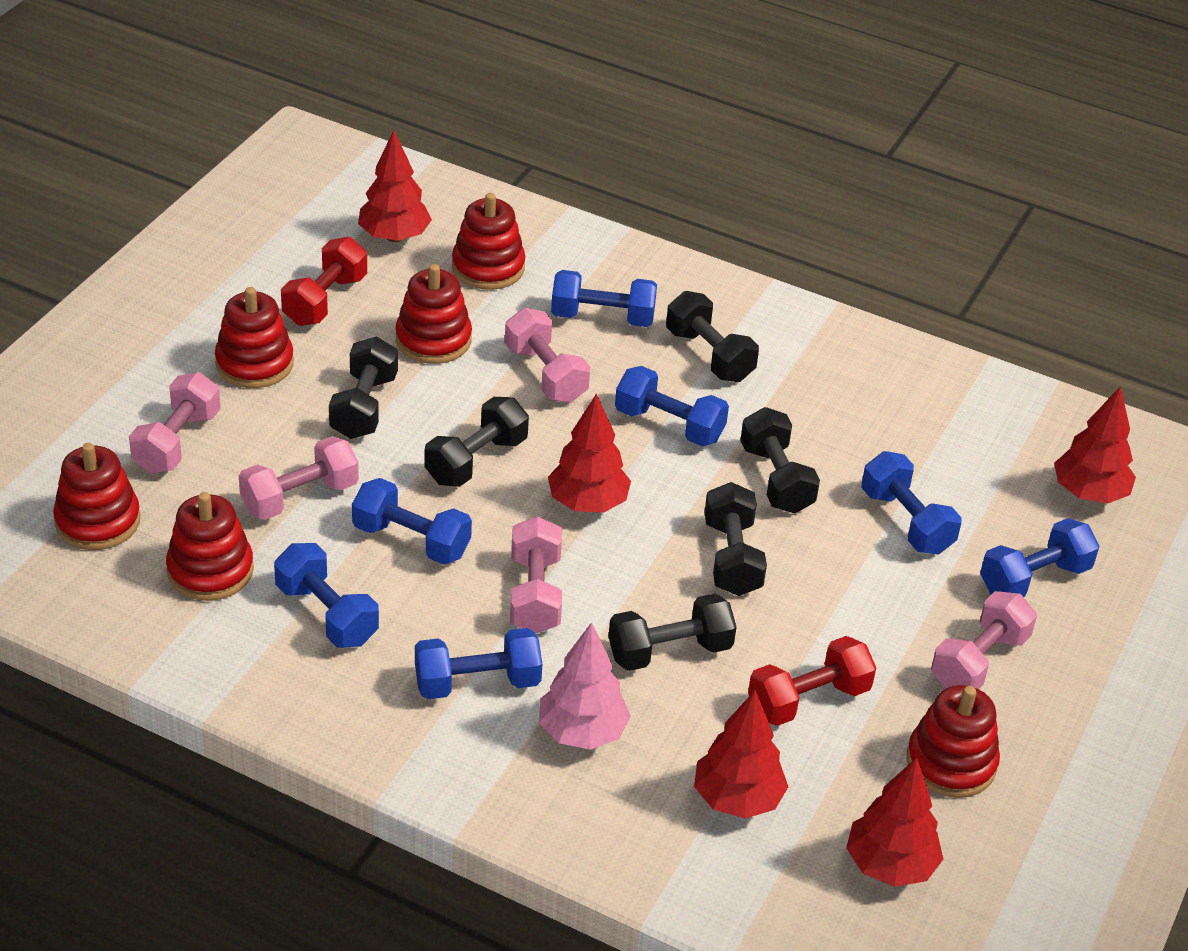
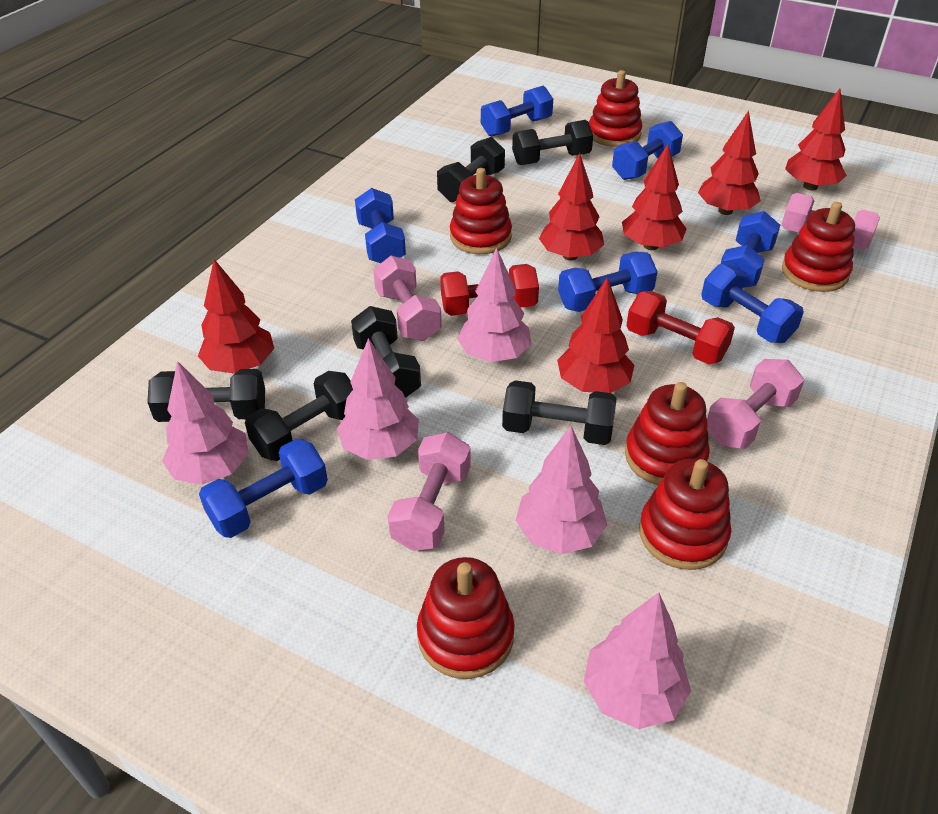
pink dumbbell: 5 -> 4
pink tree: 1 -> 5
red tree: 5 -> 6

